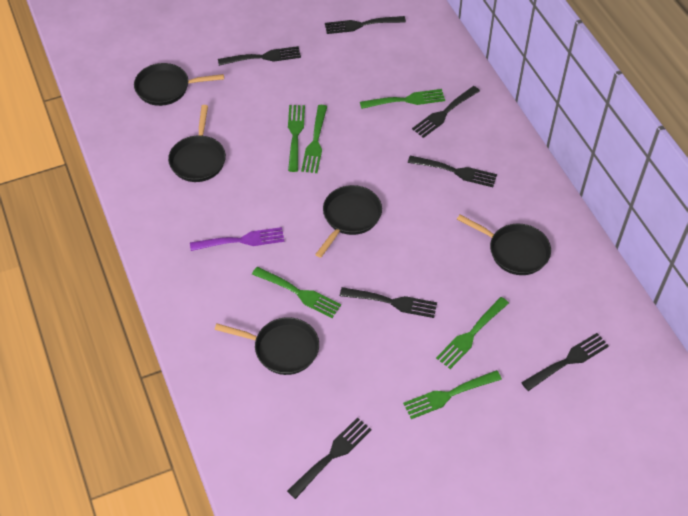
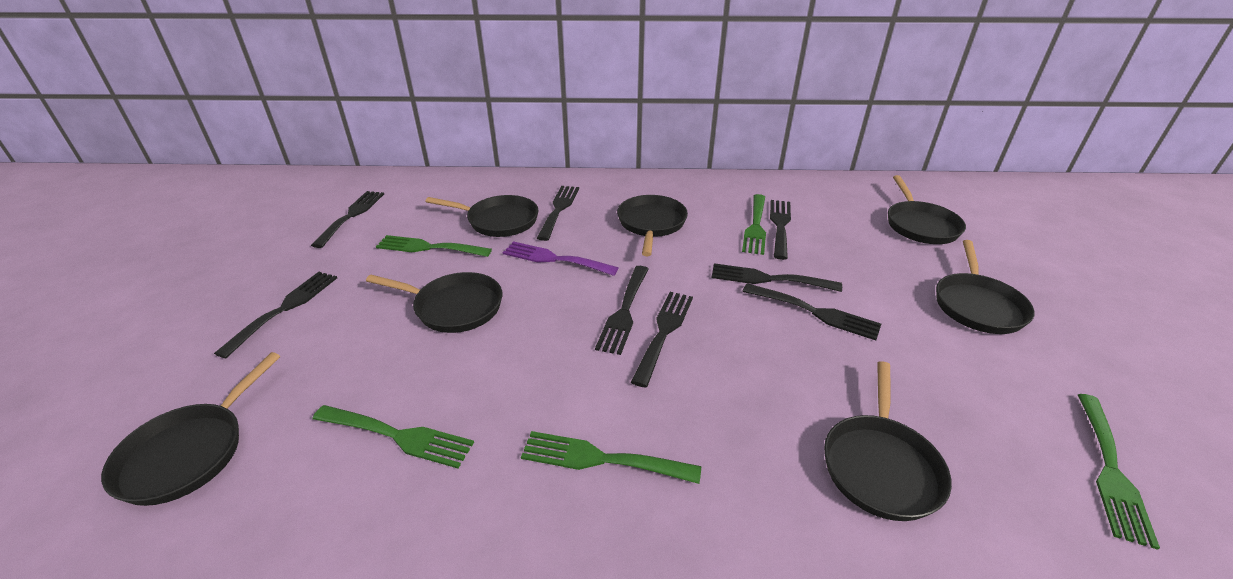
black fork: 7 -> 8
black pan: 5 -> 7
green fork: 6 -> 5

